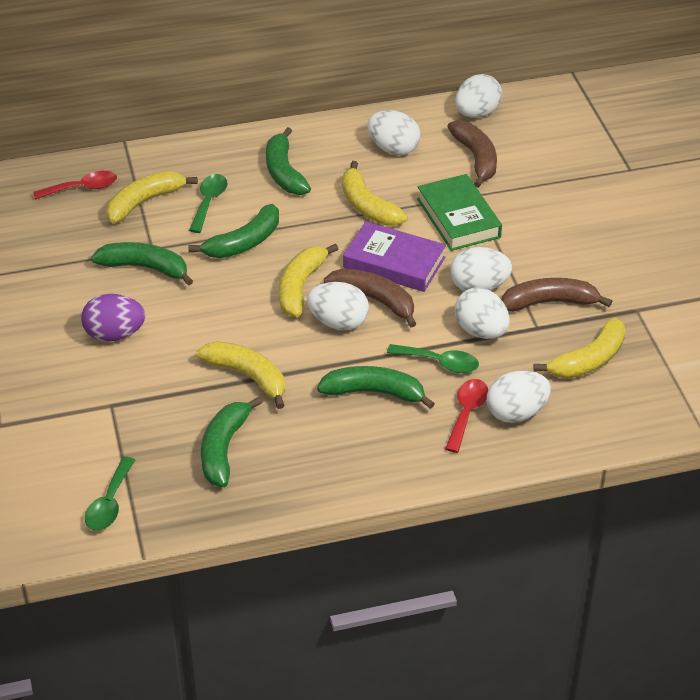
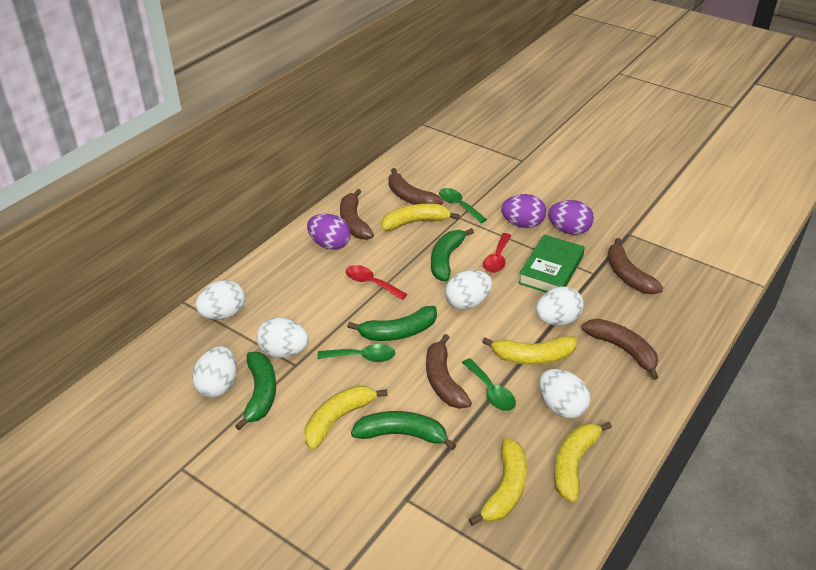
brown banana: 3 -> 5
green banana: 5 -> 4
purple book: 1 -> 0
purple egg: 1 -> 3

